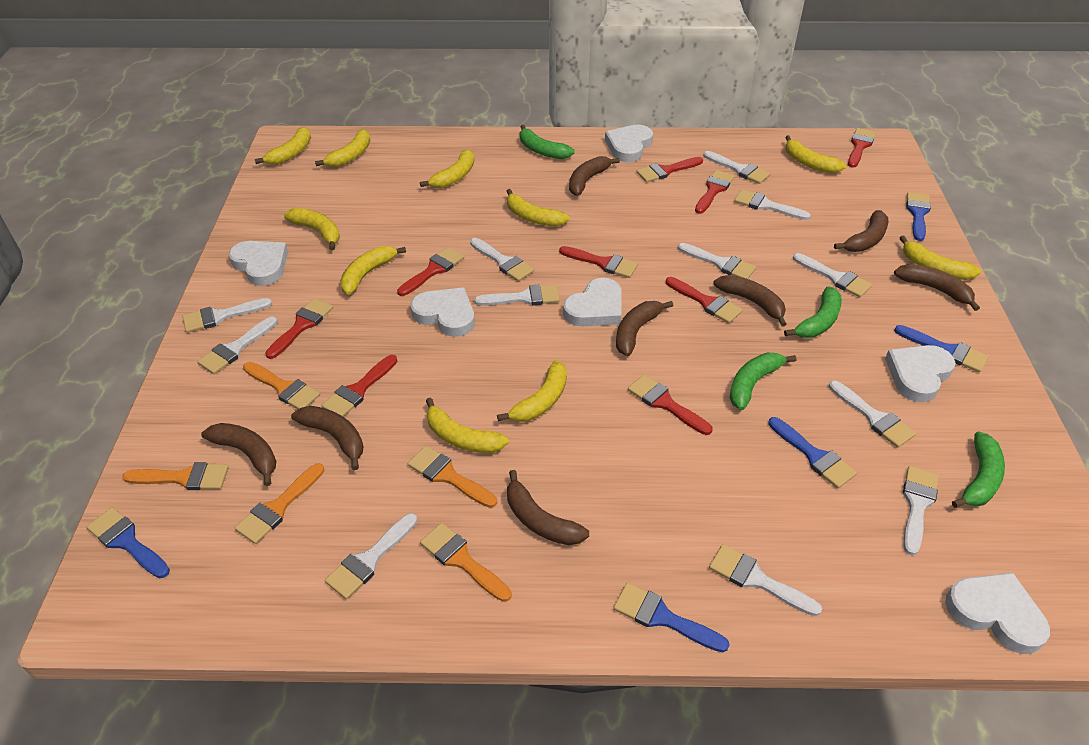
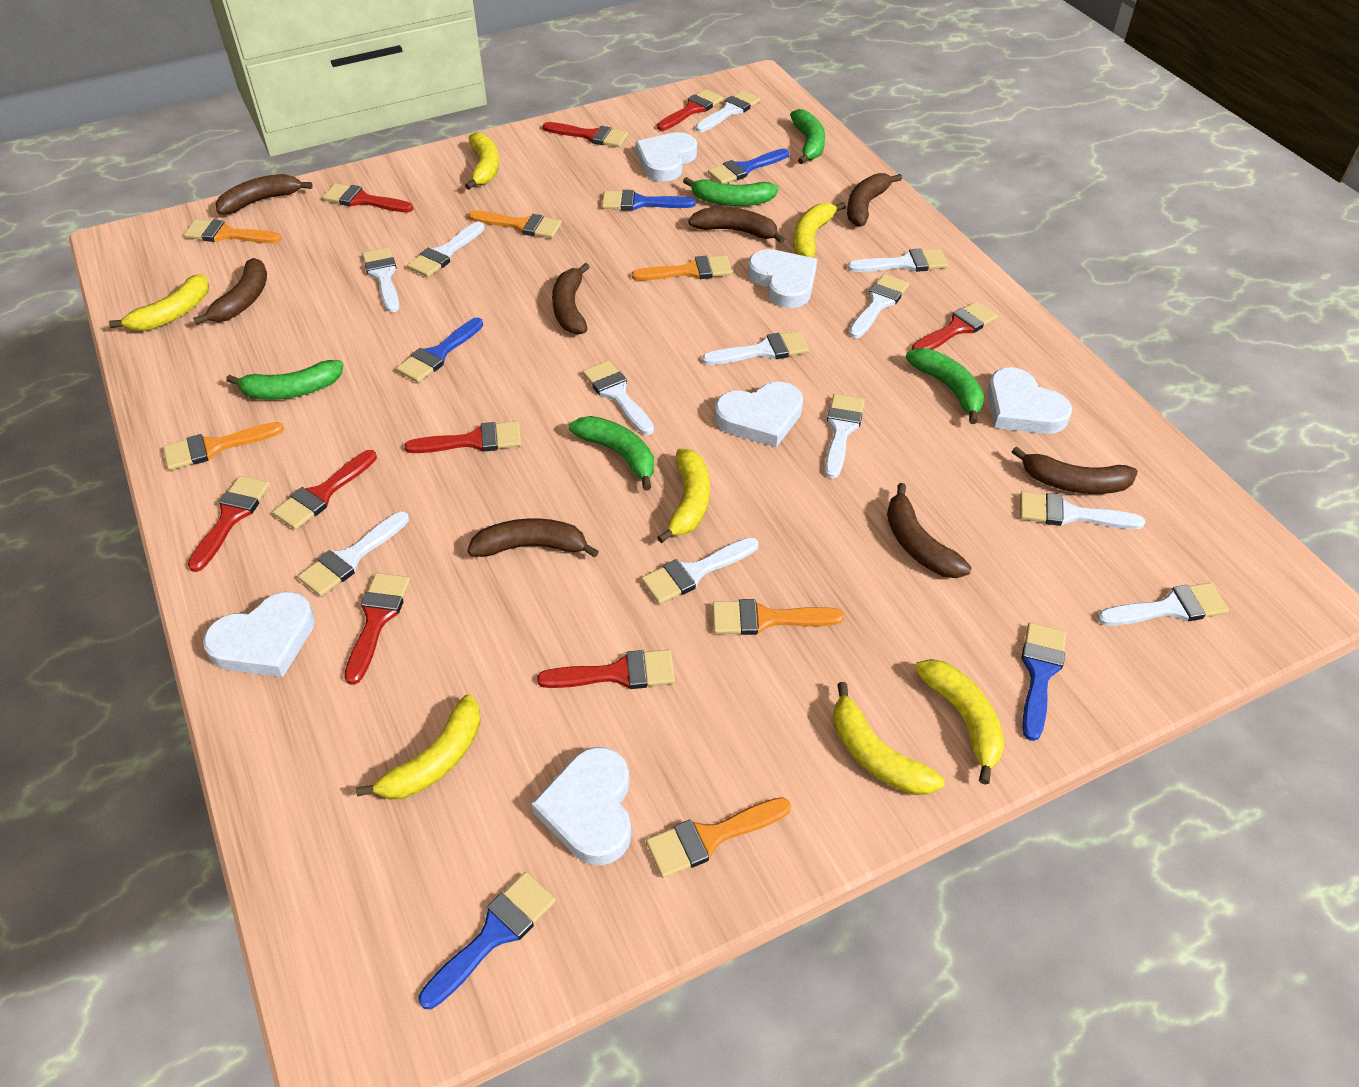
green banana: 4 -> 5
orange brush: 5 -> 6
yellow banana: 10 -> 7

